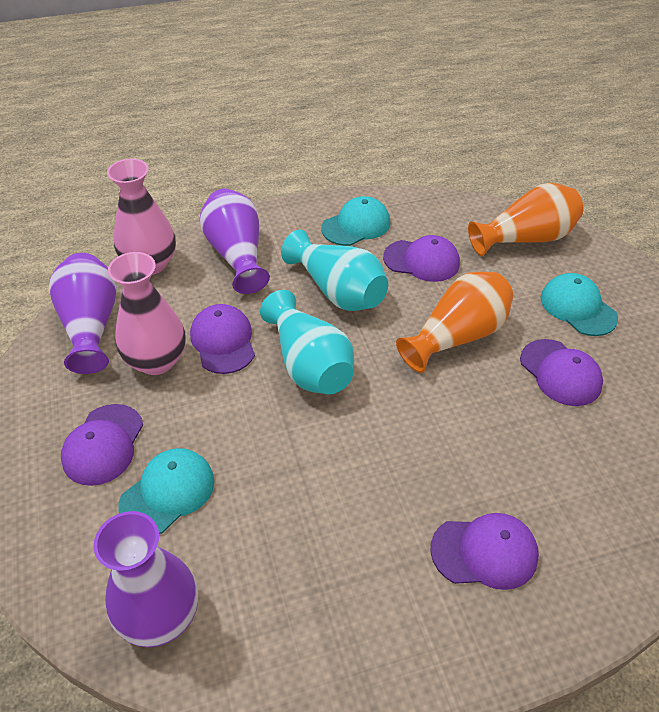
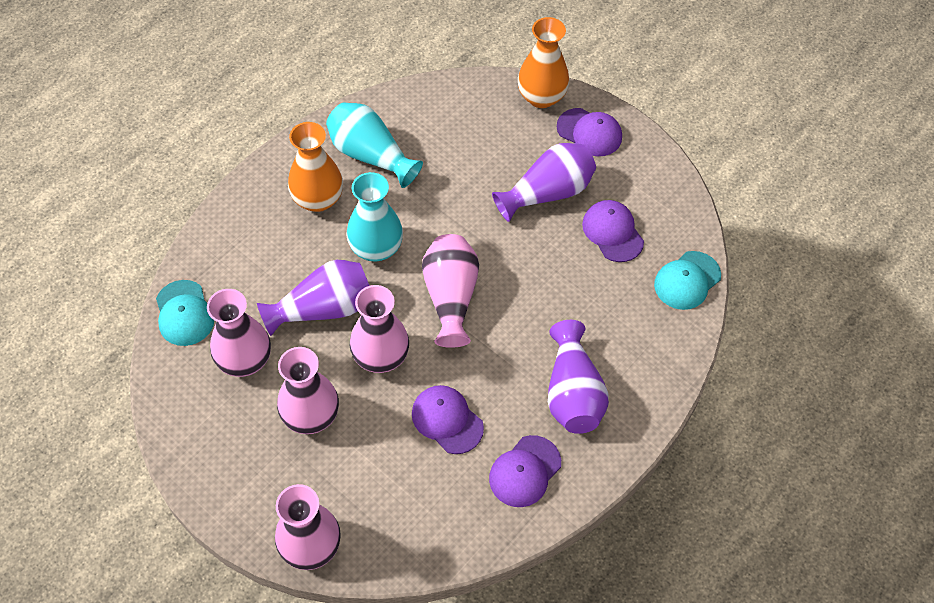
pink vase: 2 -> 5
purple cap: 5 -> 4
turquoise cap: 3 -> 2

